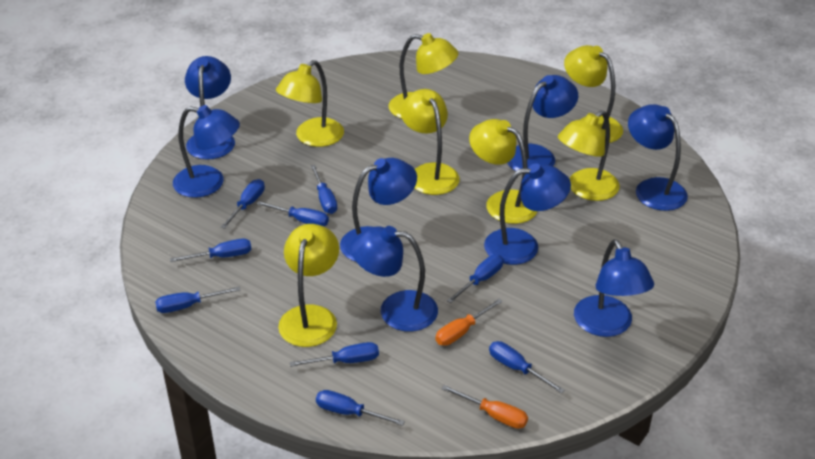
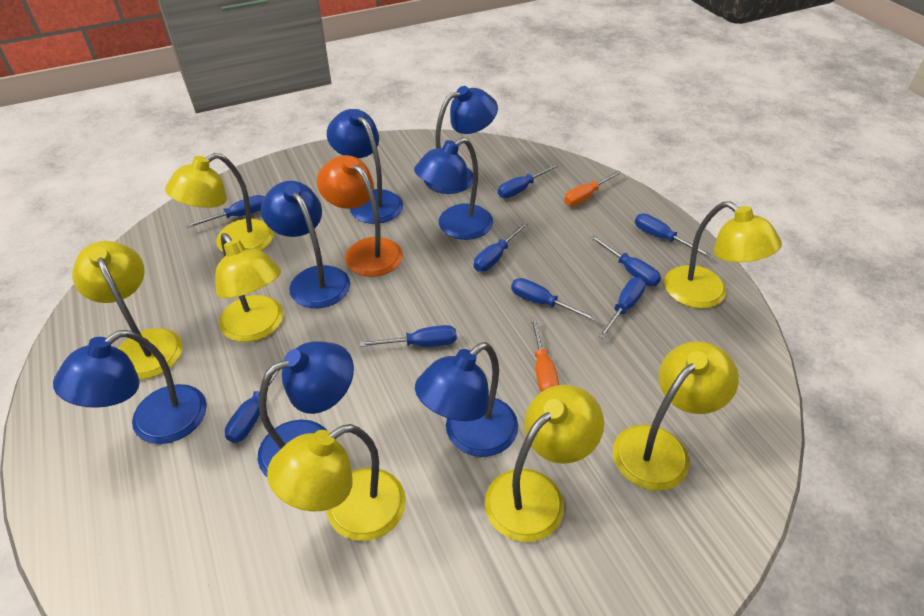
blue lamp: 8 -> 7
orange lamp: 0 -> 1

